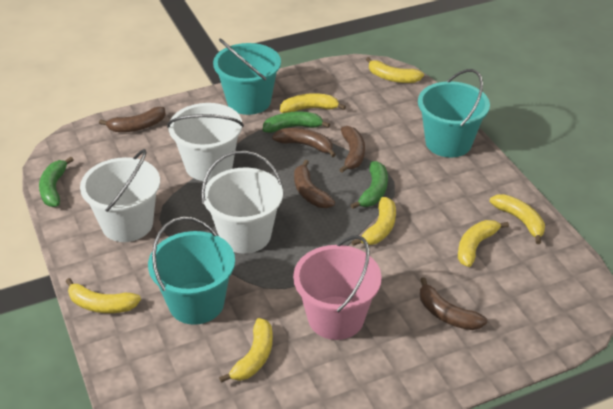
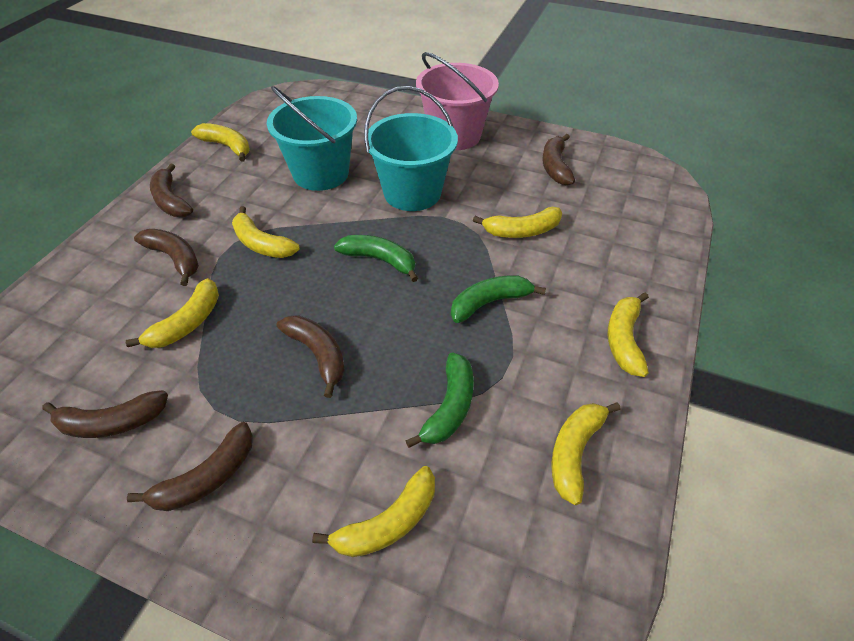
brown banana: 5 -> 6
turquoise bucket: 3 -> 2
white bucket: 3 -> 0

